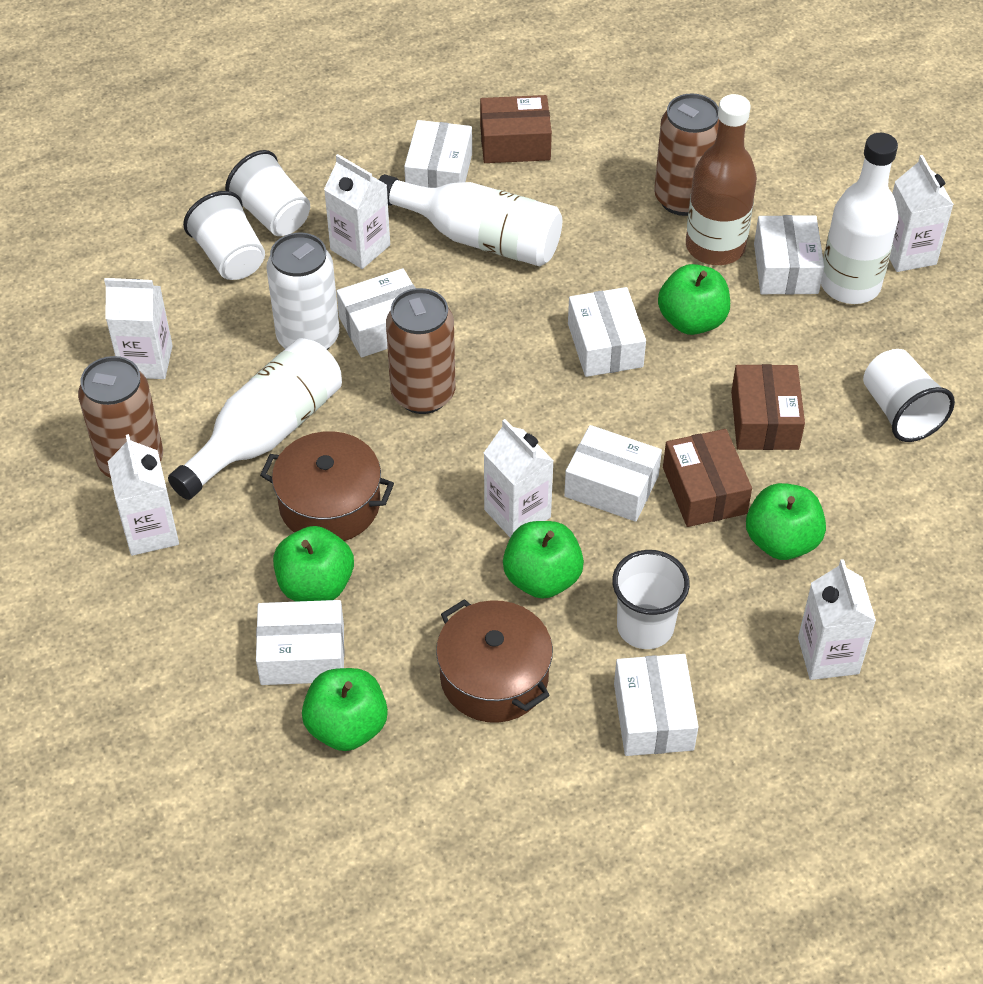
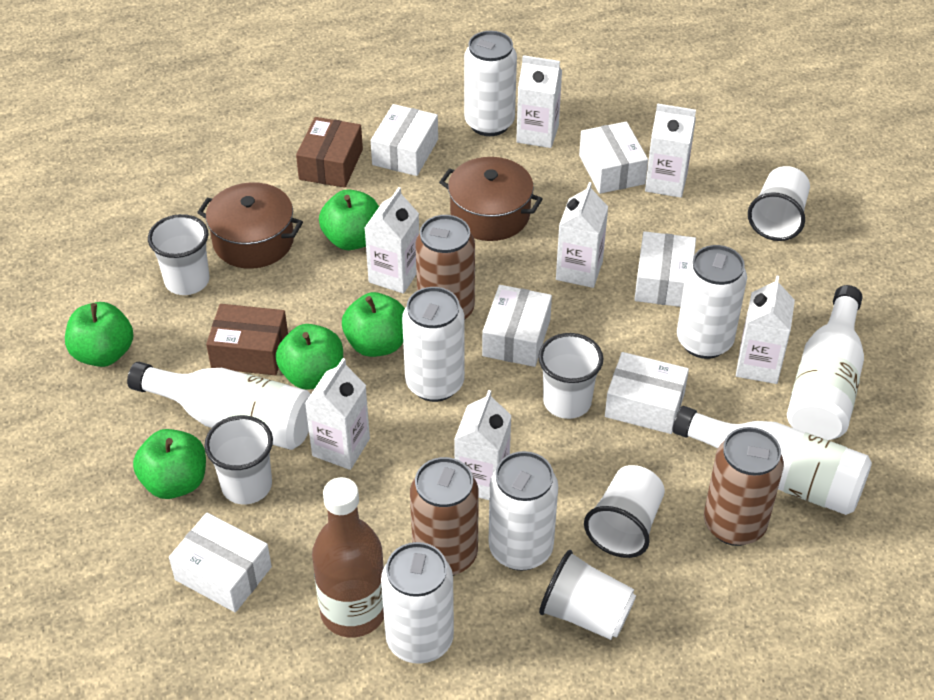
brown box: 3 -> 2
white box: 7 -> 6
white can: 1 -> 5
white carton: 6 -> 7
white cup: 4 -> 6

